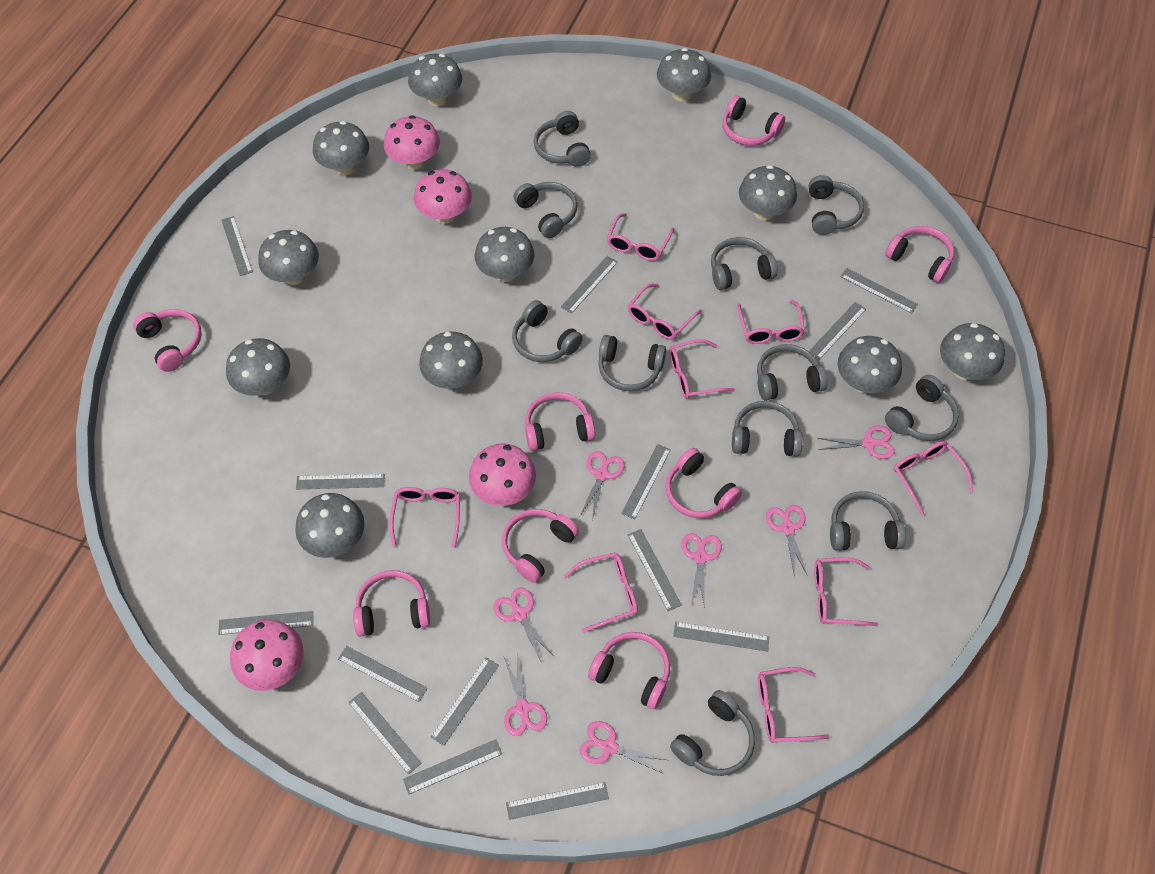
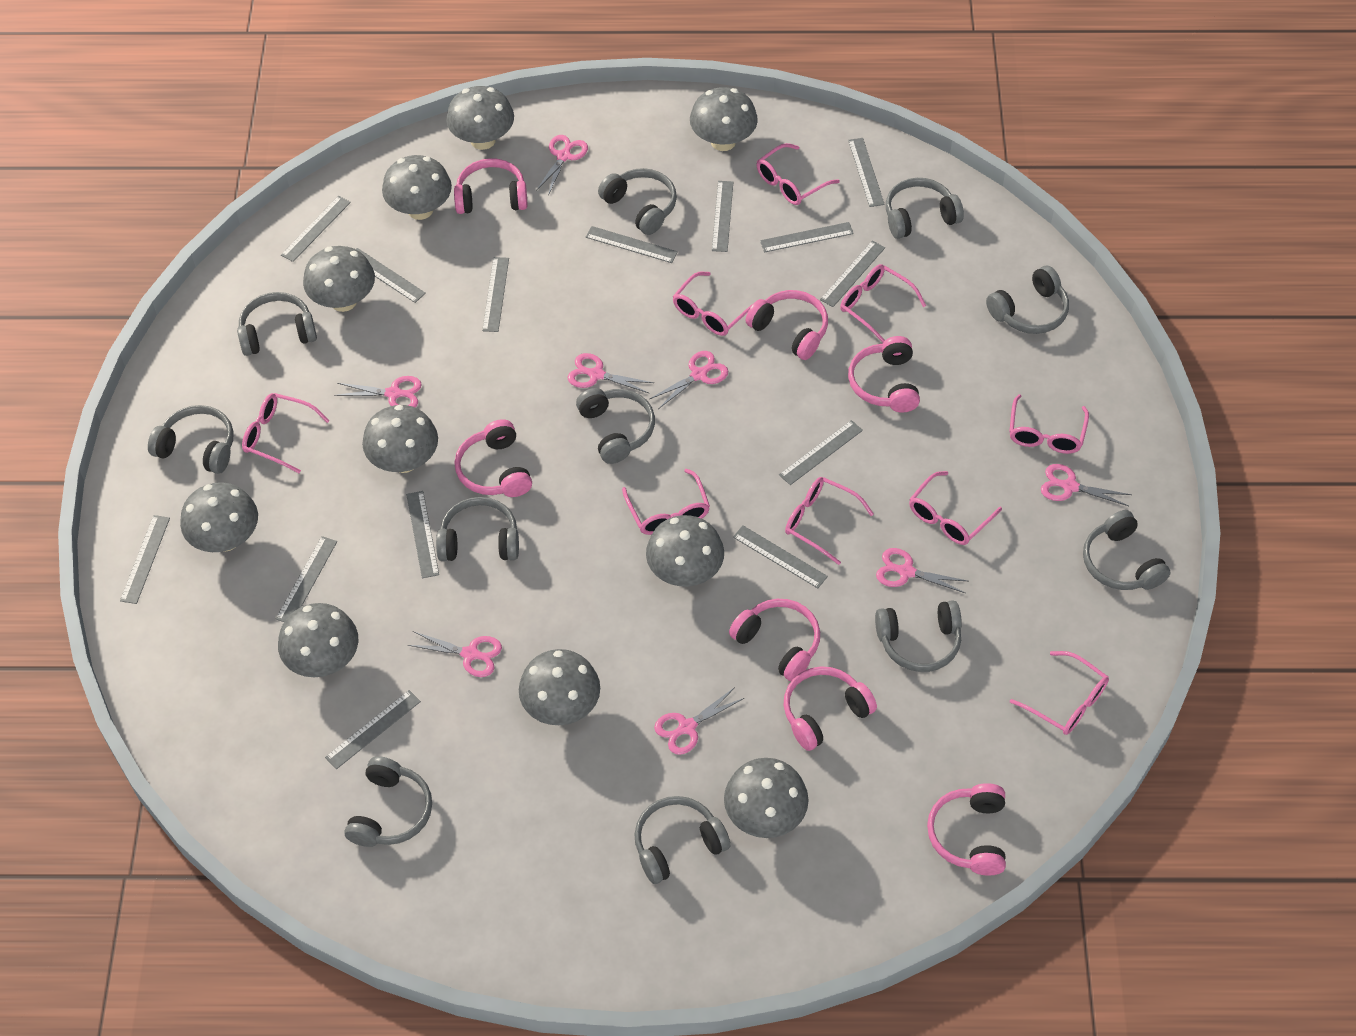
grey mushroom: 11 -> 10
pink headphones: 8 -> 7
pink mushroom: 4 -> 0
pink scissors: 7 -> 8

